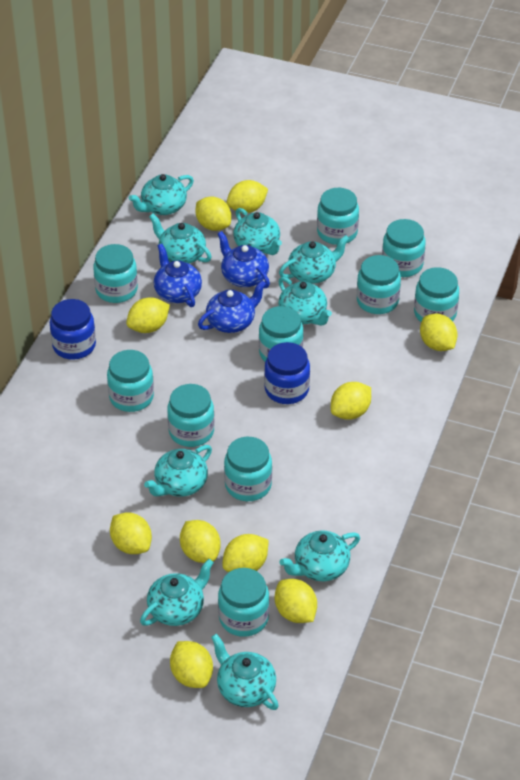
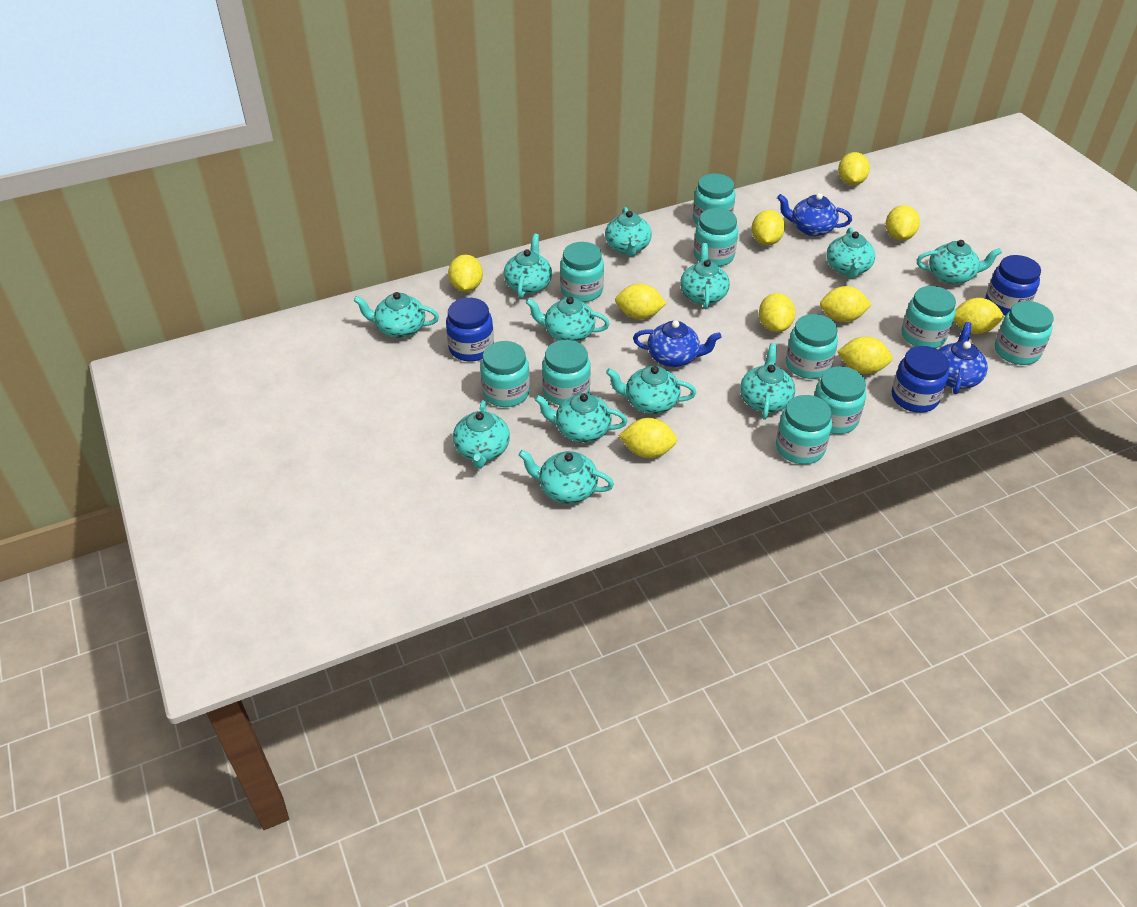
blue jar: 2 -> 3
turquoise teapot: 9 -> 12

